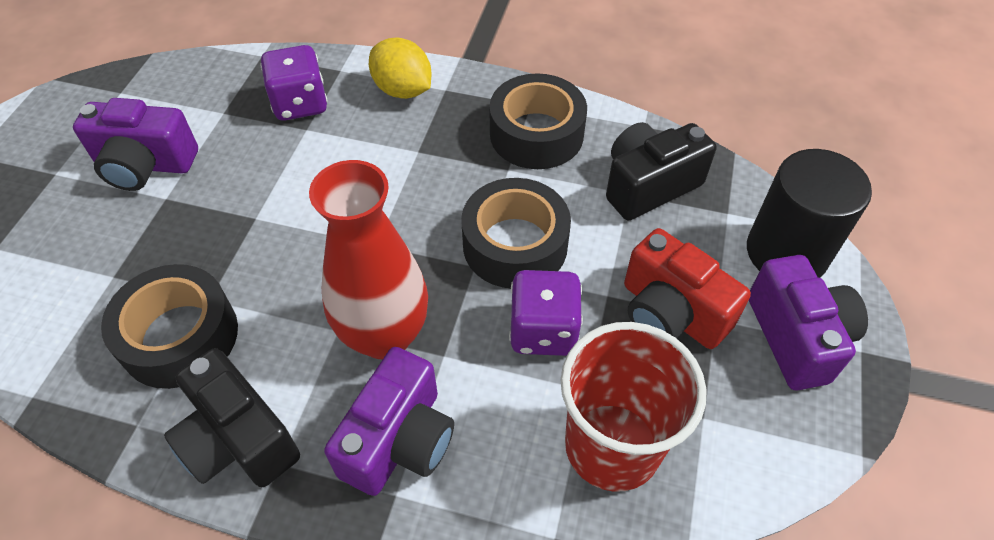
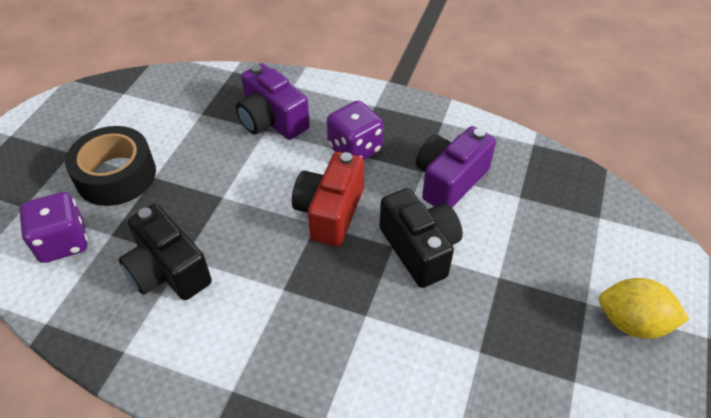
black cylinder: 1 -> 0
black tape: 3 -> 1
purple camera: 3 -> 2
red cup: 1 -> 0
red vase: 1 -> 0

